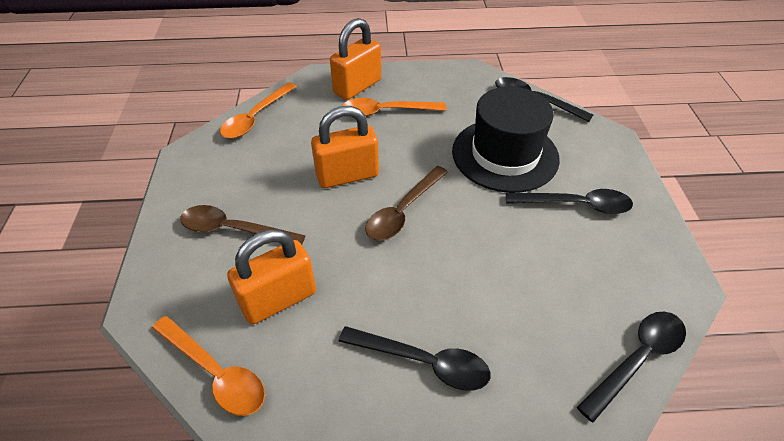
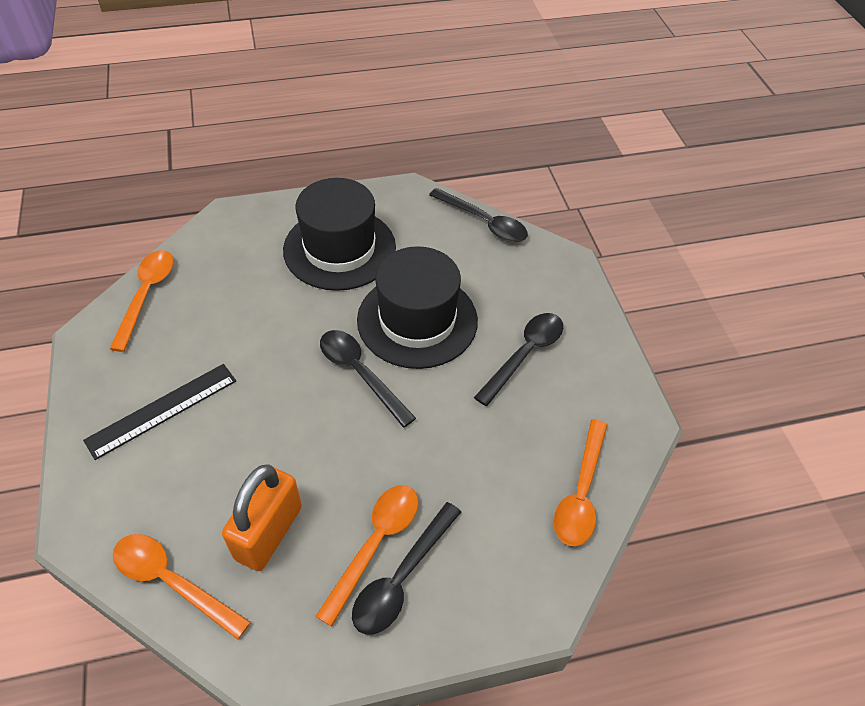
black hat: 1 -> 2
black ruler: 0 -> 1
brown spoon: 2 -> 0
orange padlock: 3 -> 1
orange spoon: 3 -> 4

